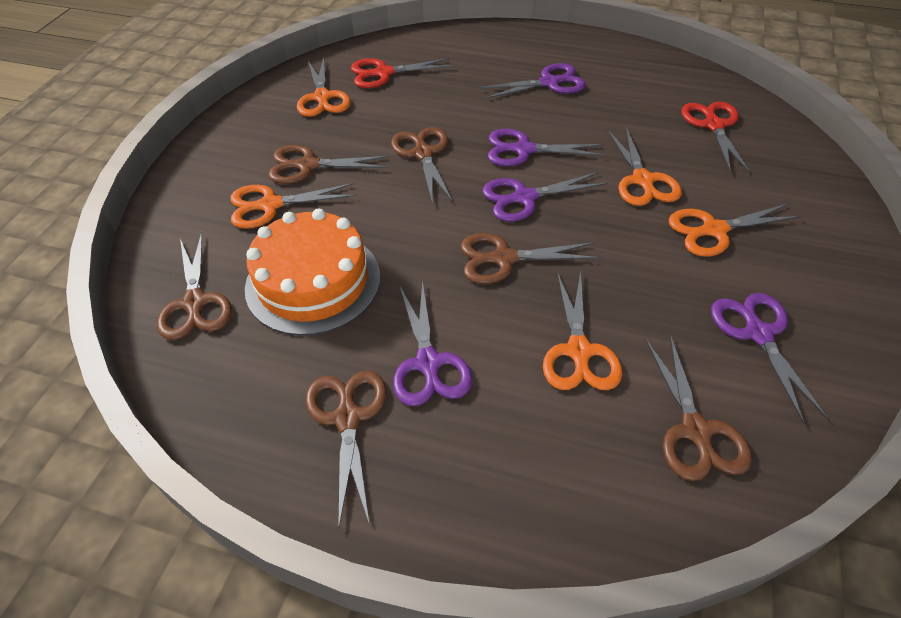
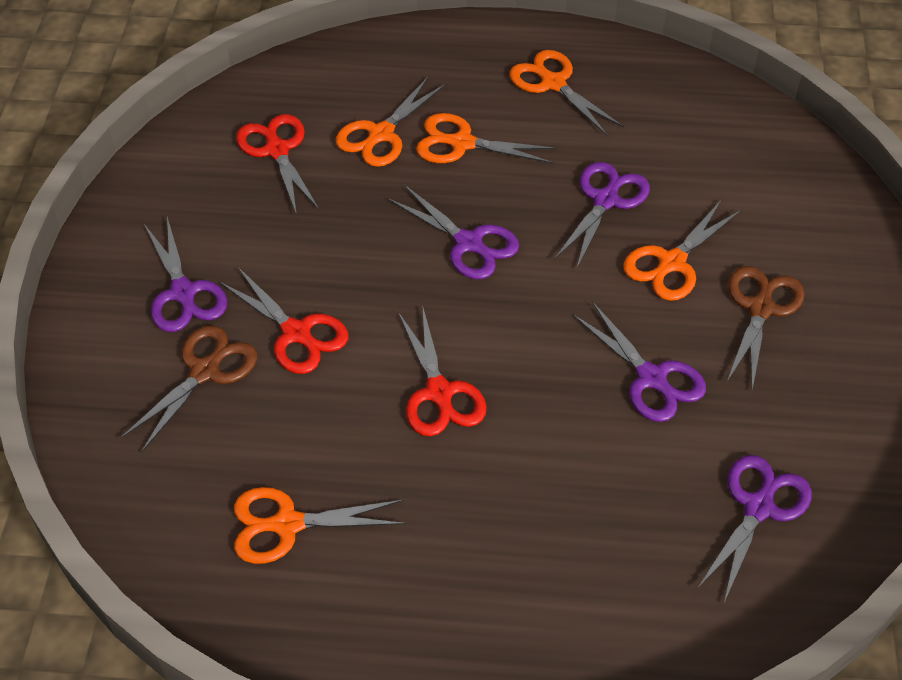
brown scissors: 6 -> 2
orange cake: 1 -> 0
red scissors: 2 -> 3

